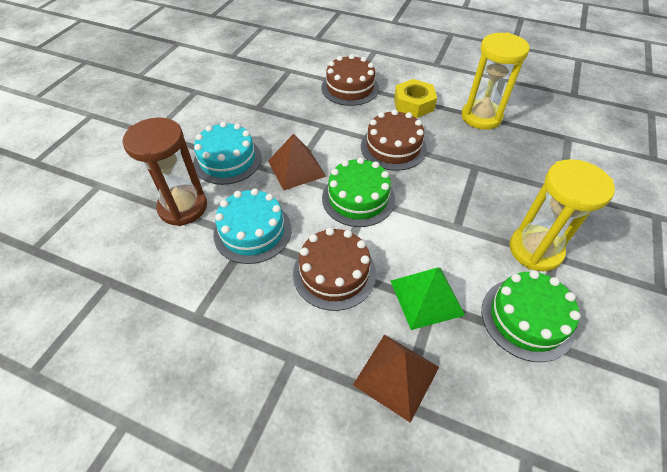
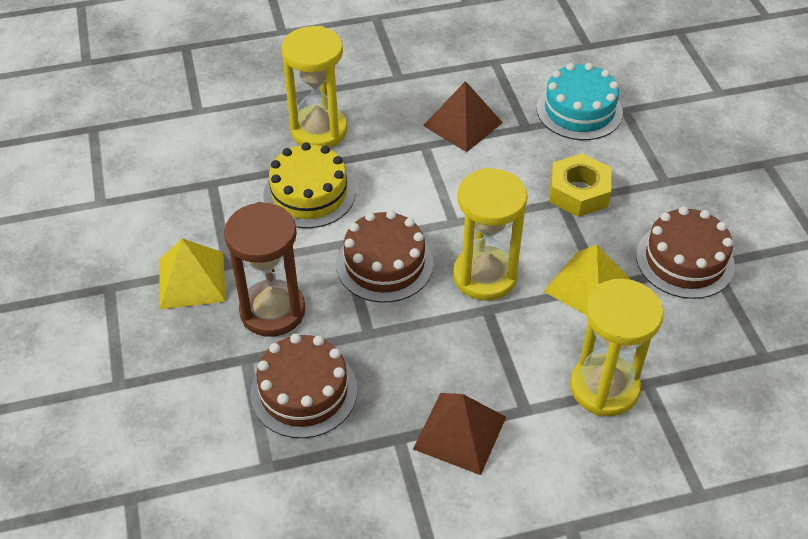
green cake: 2 -> 0
green pyramid: 1 -> 0
turquoise cake: 2 -> 1
yellow cake: 0 -> 1
yellow hourglass: 2 -> 3
yellow pyramid: 0 -> 2

